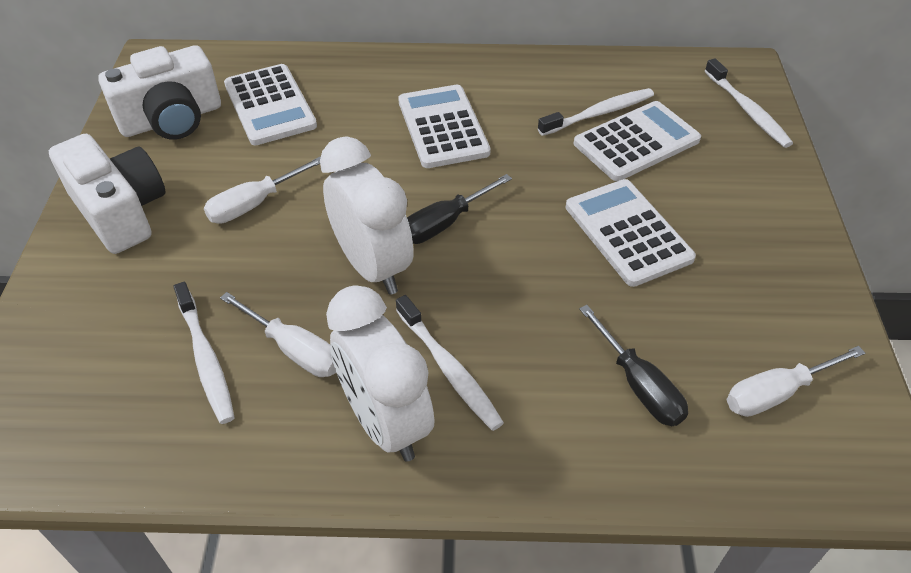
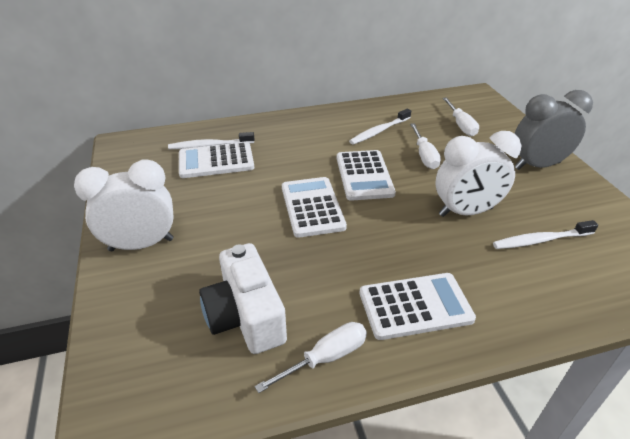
black screwdriver: 2 -> 0
grey clock: 0 -> 1
white camera: 2 -> 1
white toothbrush: 4 -> 3

